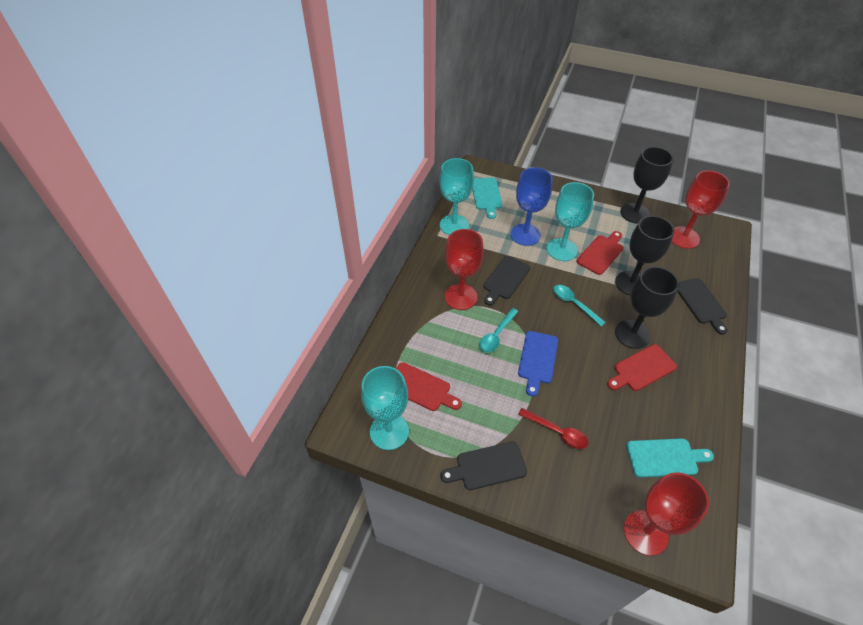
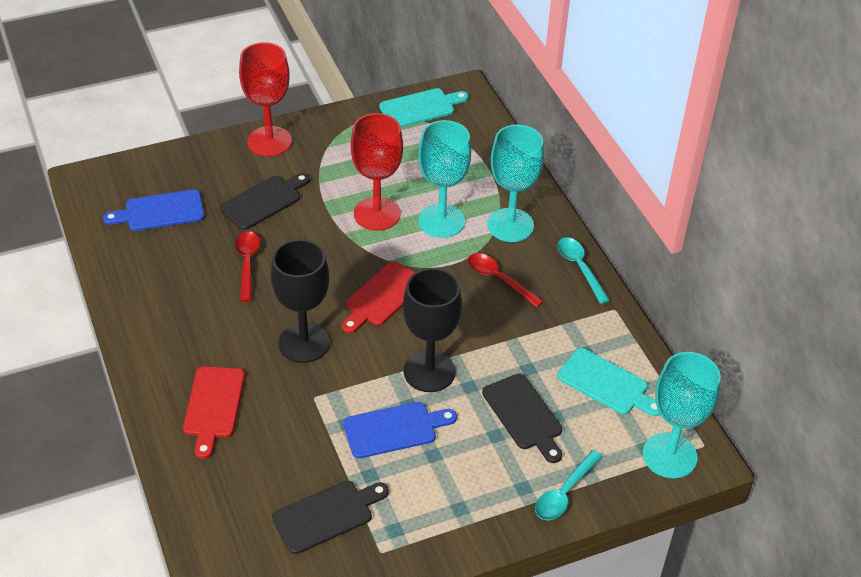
black goblet: 3 -> 2
blue cutting board: 1 -> 2
blue goblet: 1 -> 0
red cutting board: 3 -> 2
red goblet: 3 -> 2
red spoon: 1 -> 2

